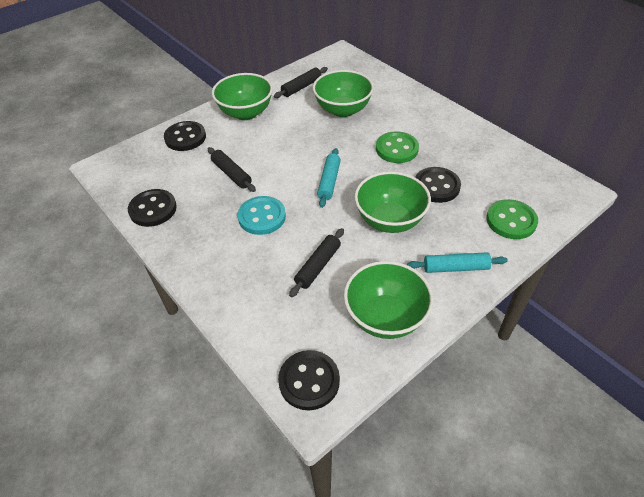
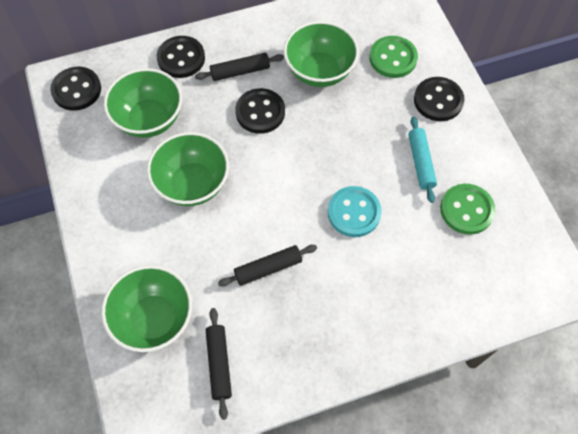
turquoise rolling pin: 2 -> 1

